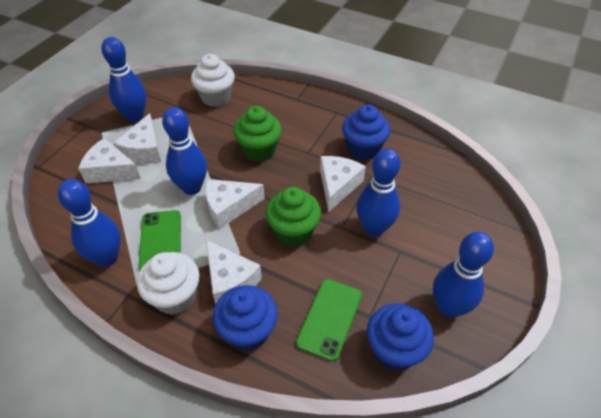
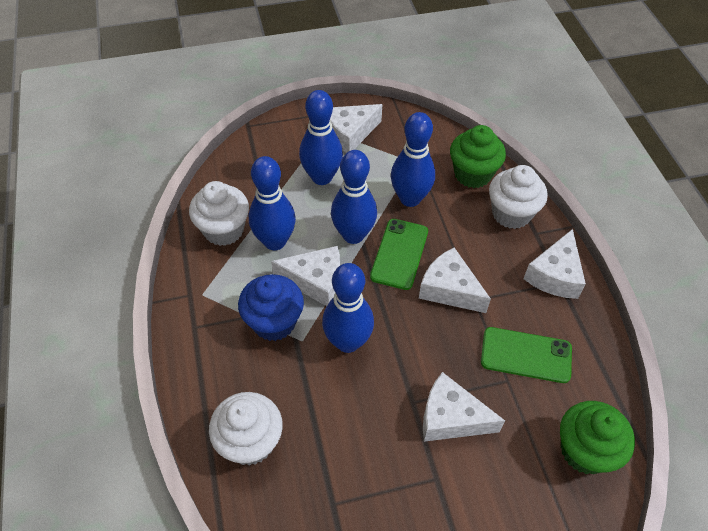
blue cupcake: 3 -> 1
white cupcake: 2 -> 3

